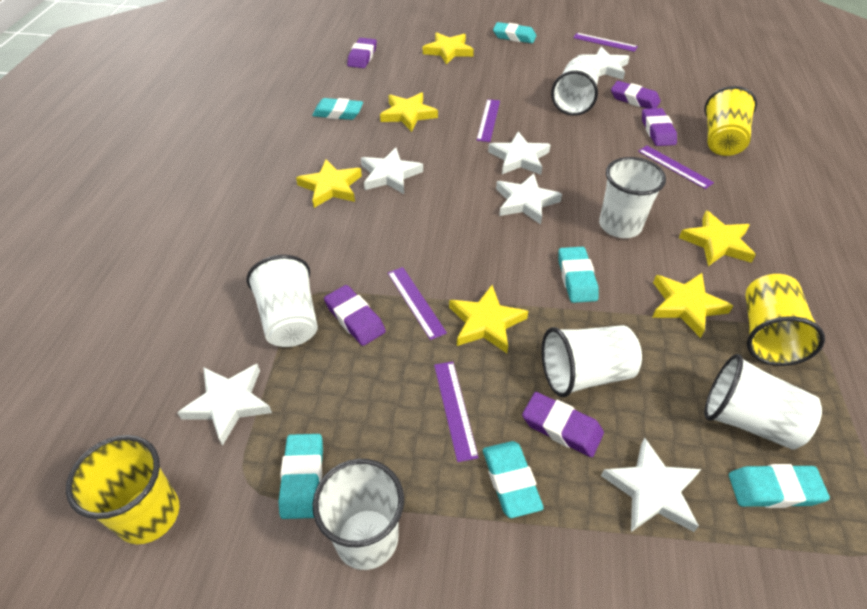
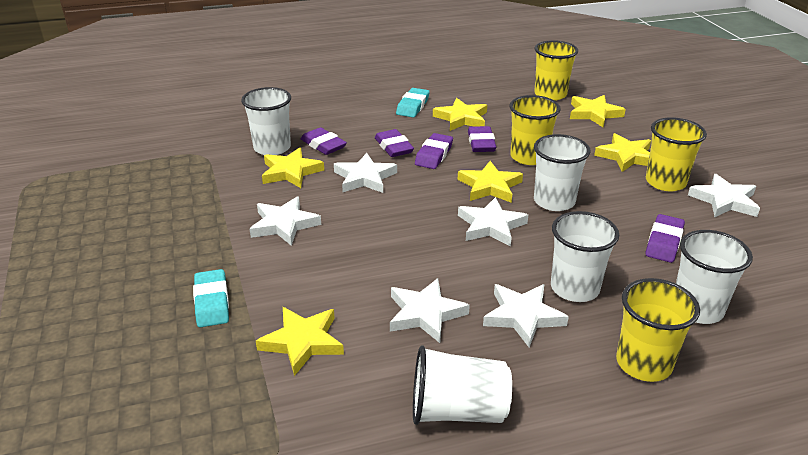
purple ruler: 5 -> 0
turquoise eraser: 6 -> 2
white cup: 6 -> 5
yellow cup: 3 -> 4

